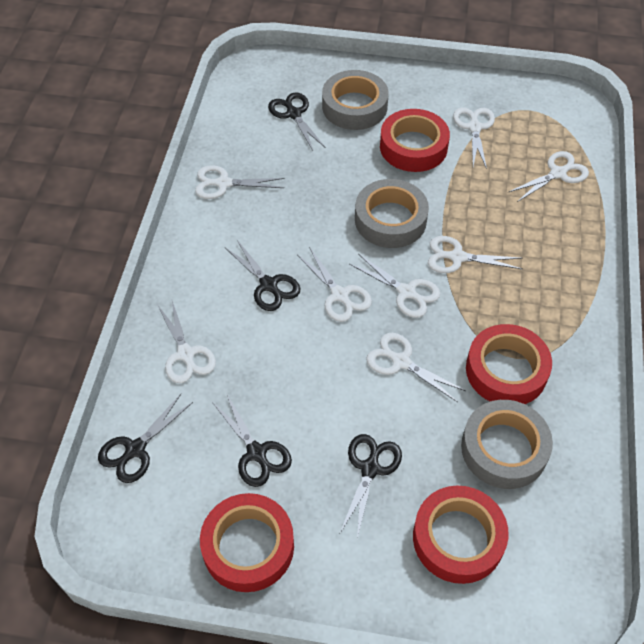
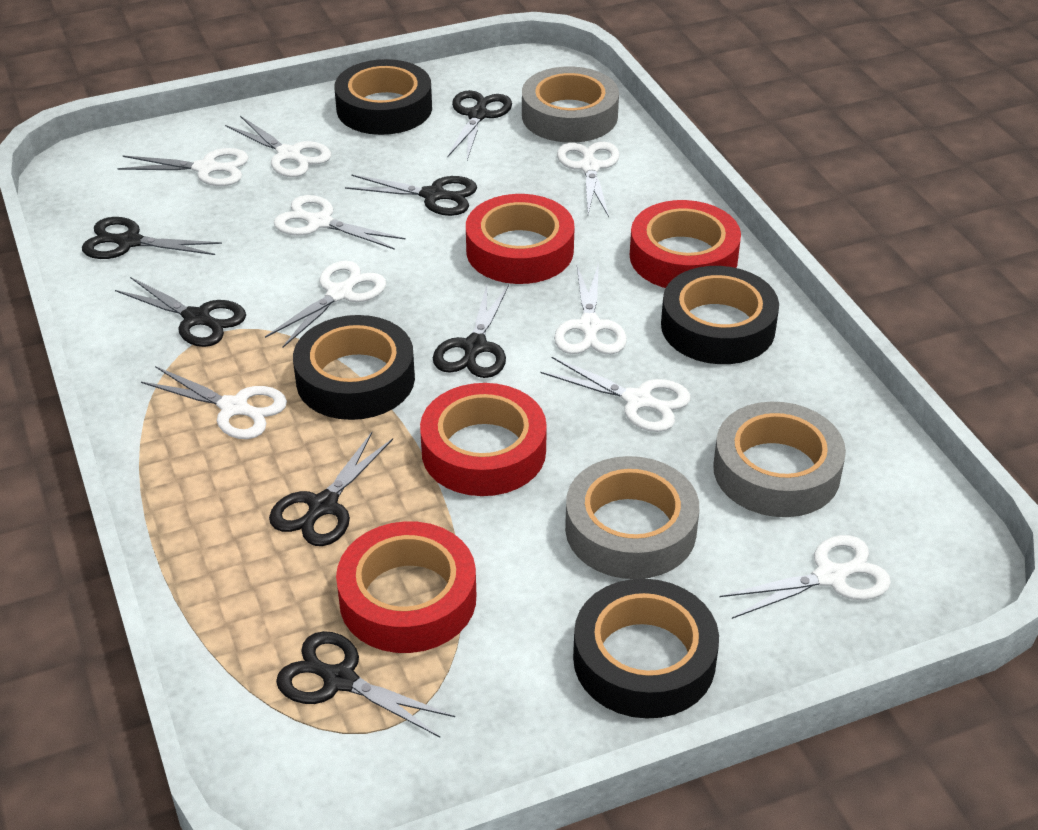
black scissors: 5 -> 7
black tape: 0 -> 4
white scissors: 8 -> 9

